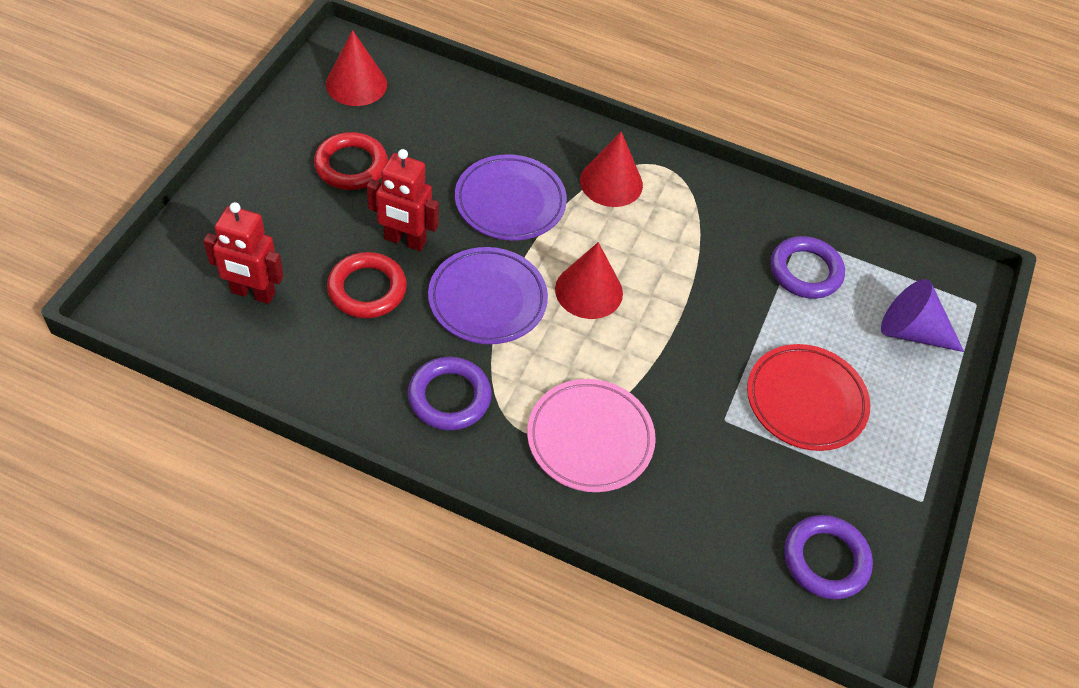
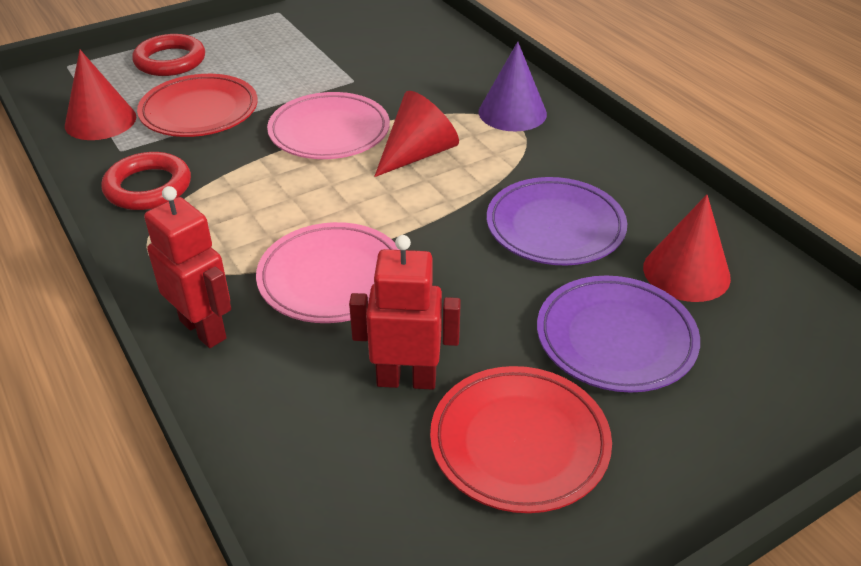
pink plate: 1 -> 2
purple ring: 3 -> 0
red plate: 1 -> 2

